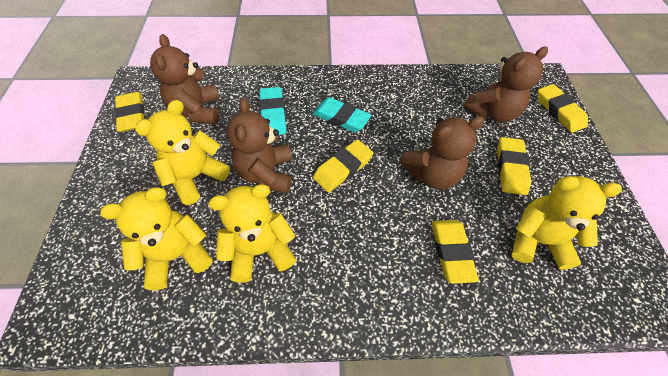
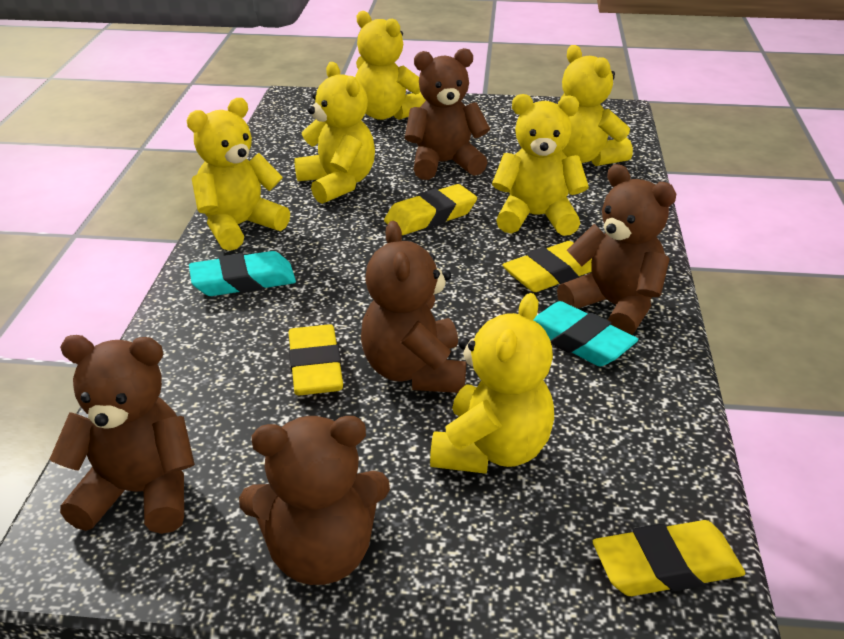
brown teddy bear: 4 -> 5
yellow eraser: 5 -> 4
yellow teddy bear: 4 -> 6

